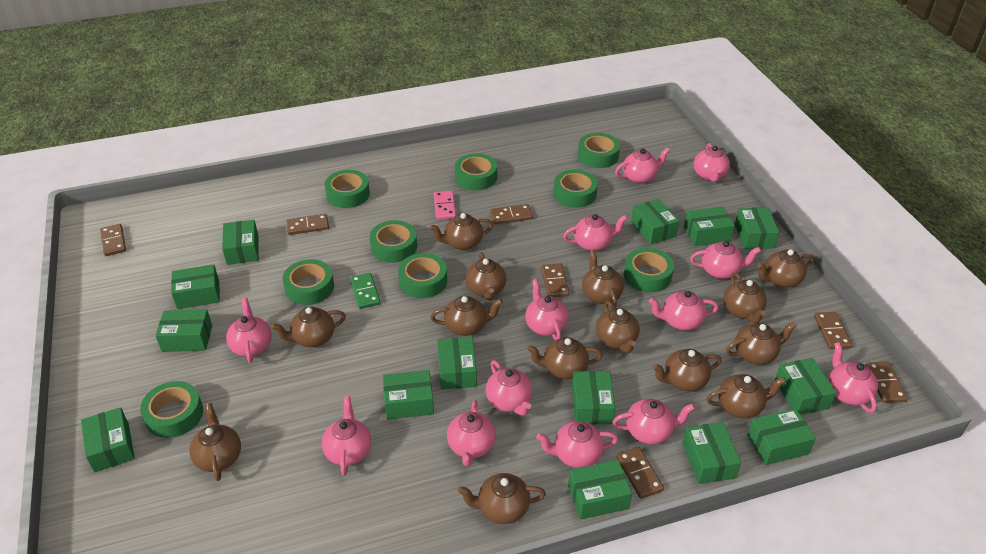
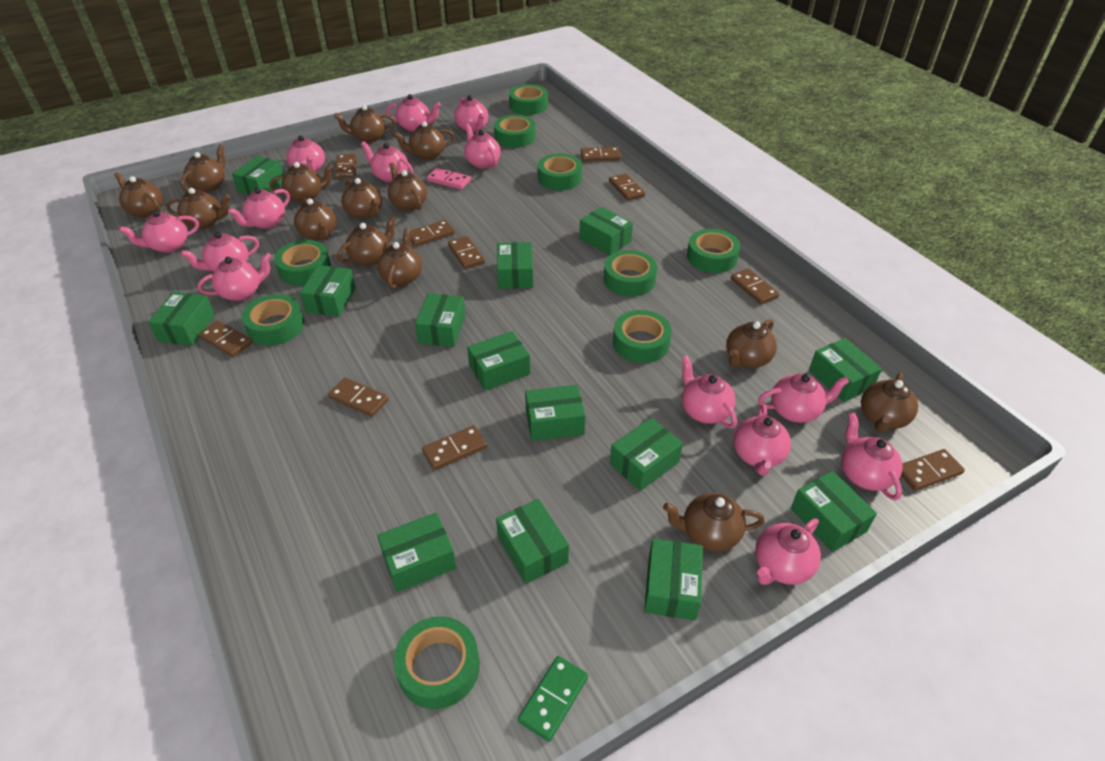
brown domino: 7 -> 10
pink teapot: 13 -> 14

